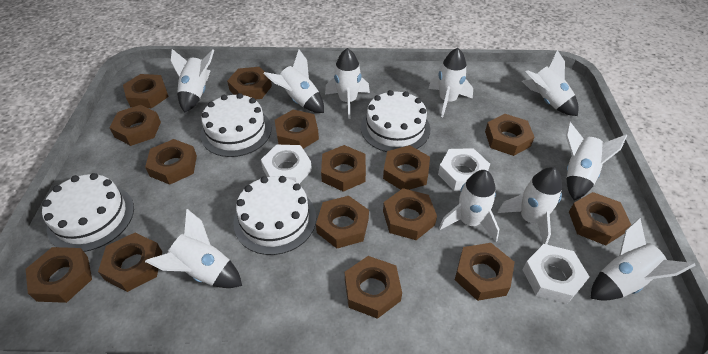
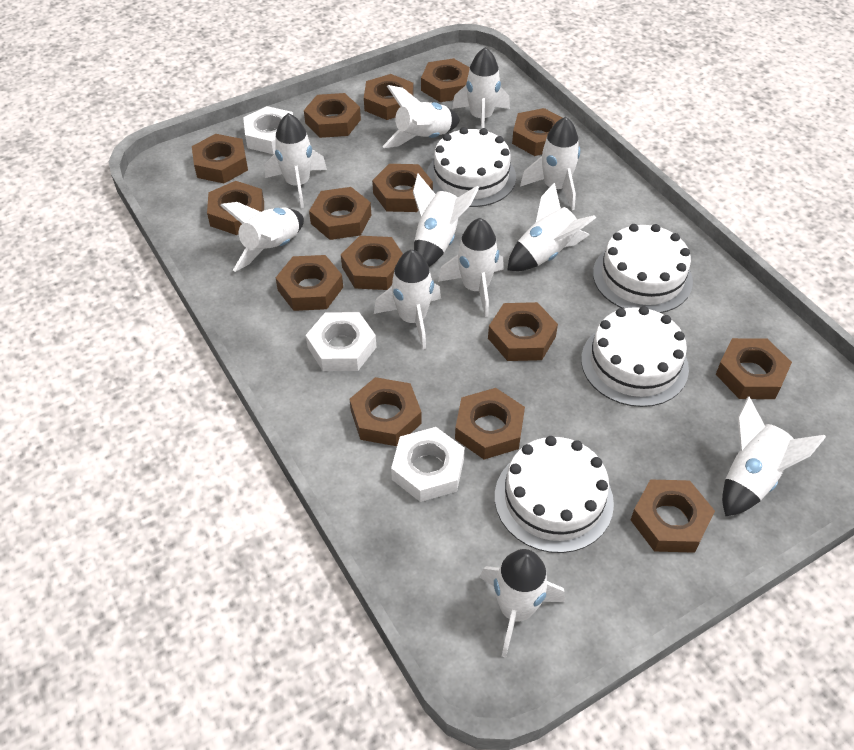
white rocket: 10 -> 11

